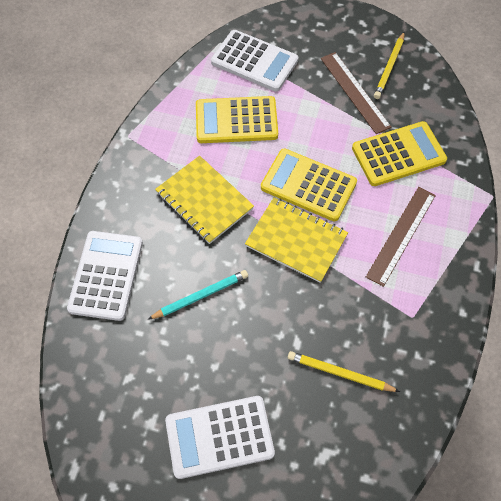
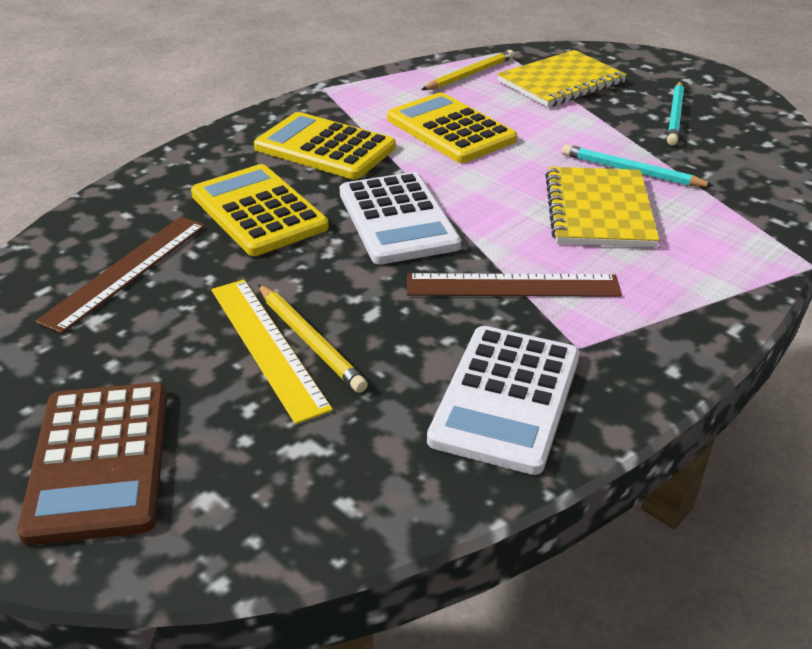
brown calculator: 0 -> 1
turquoise pencil: 1 -> 2
white calculator: 3 -> 2
yellow ruler: 0 -> 1

